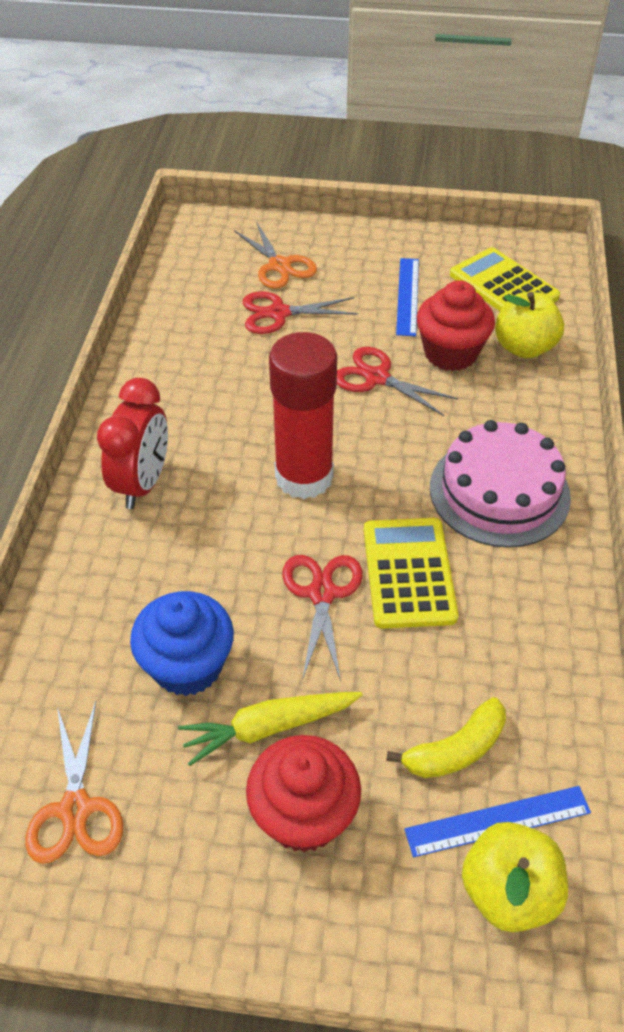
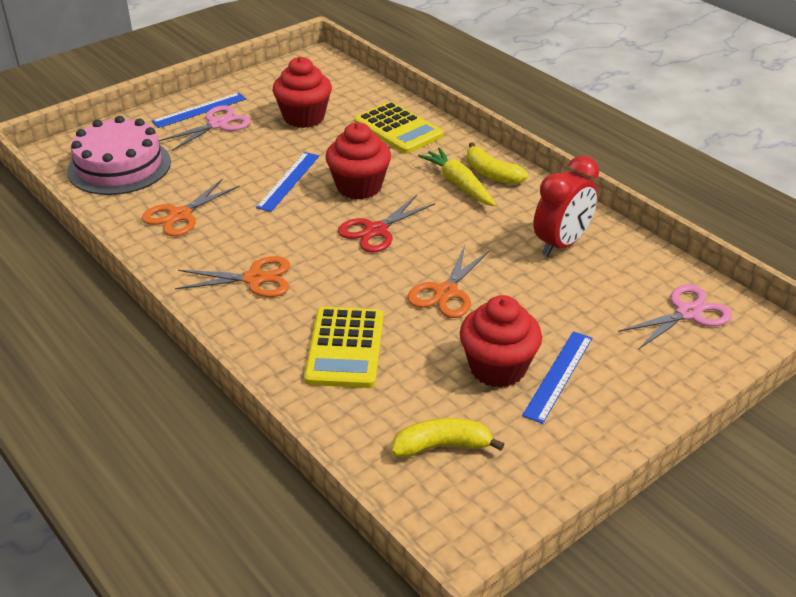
blue cupcake: 1 -> 0
blue ruler: 2 -> 3
orange scissors: 2 -> 3
pink scissors: 0 -> 2
red cupcake: 2 -> 3
red glue stick: 1 -> 0
red scissors: 3 -> 1
yellow apple: 2 -> 0
yellow banana: 1 -> 2

